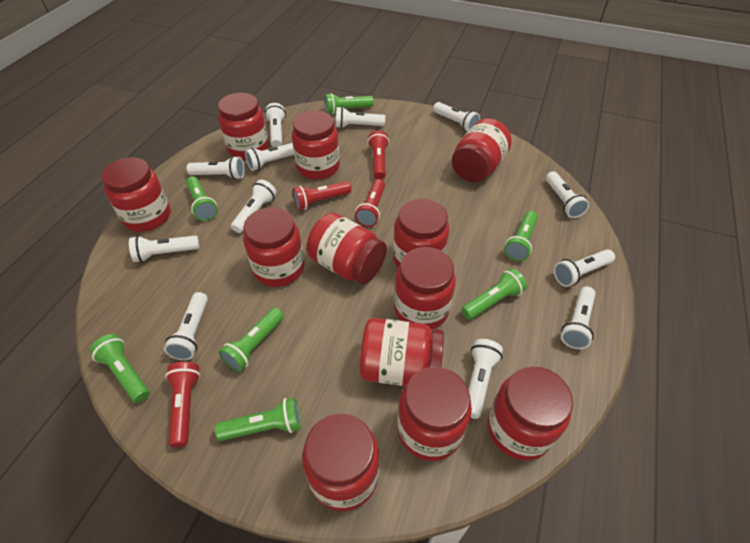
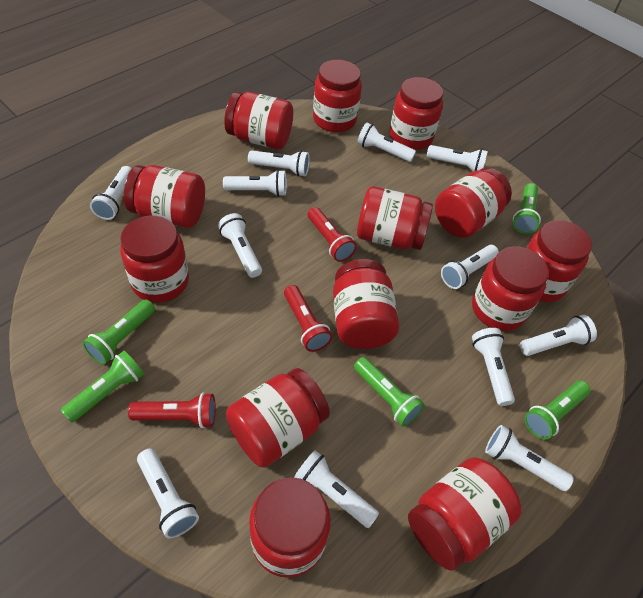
green flashlight: 7 -> 5
red flashlight: 4 -> 3
red jar: 12 -> 13

